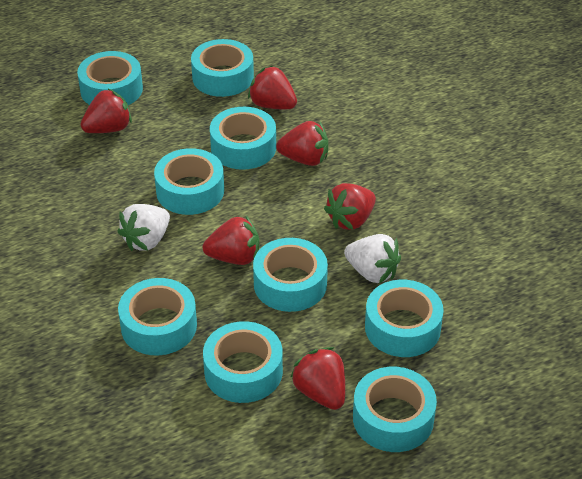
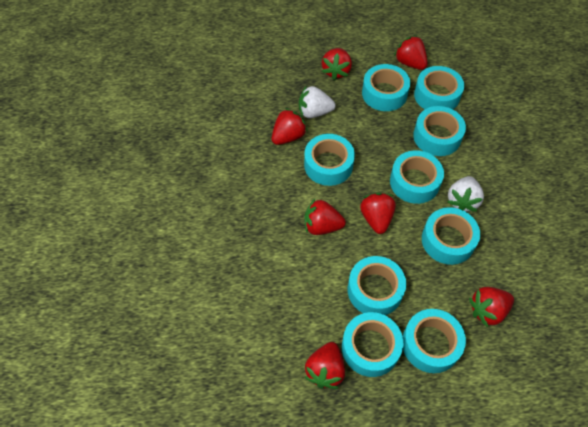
red strawberry: 6 -> 7

